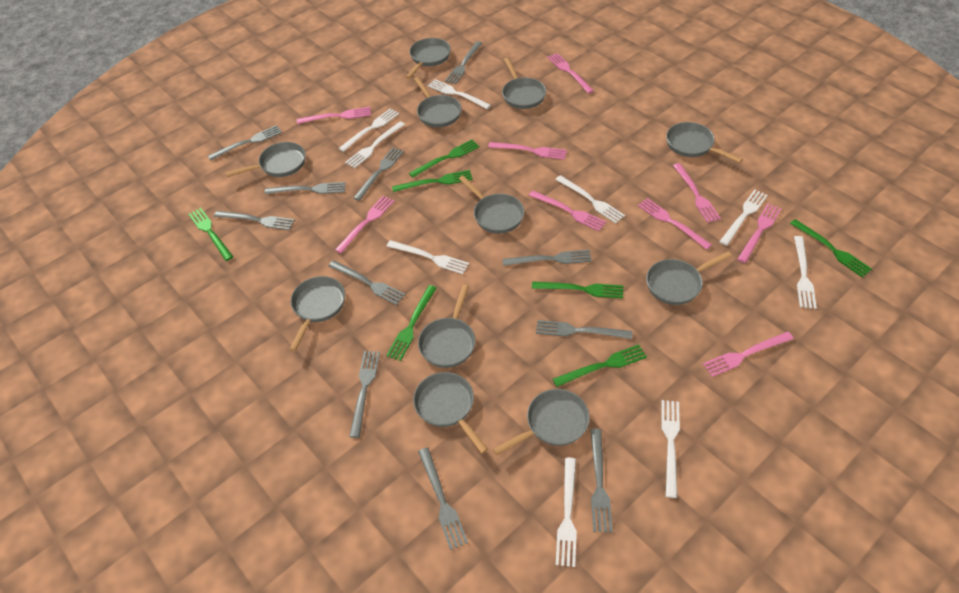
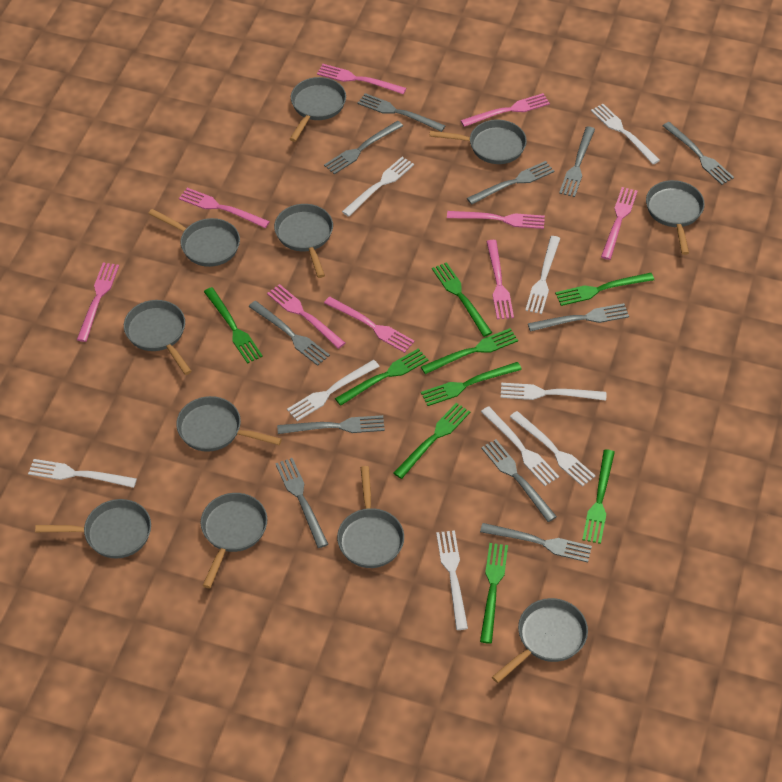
green fork: 7 -> 9

